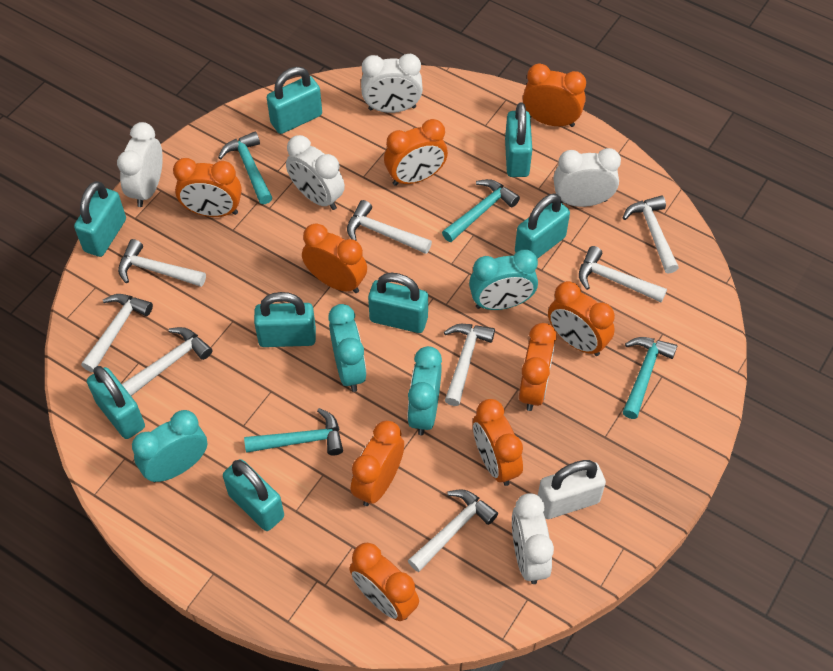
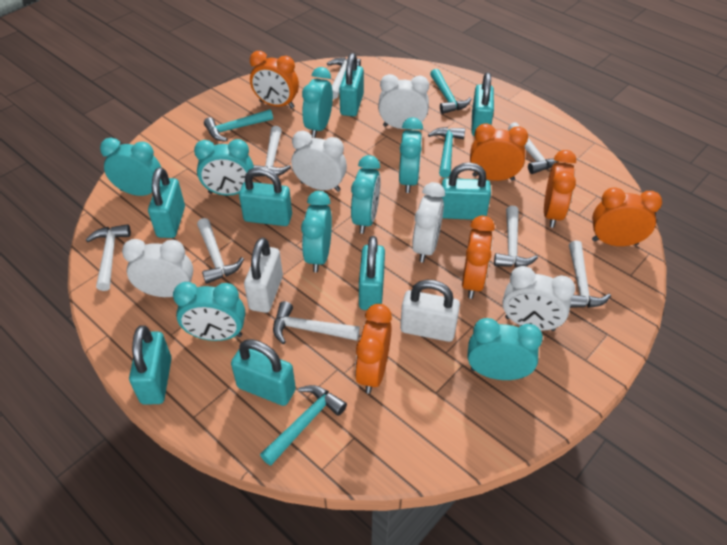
orange clock: 9 -> 6
turquoise clock: 4 -> 8
white padlock: 1 -> 2

